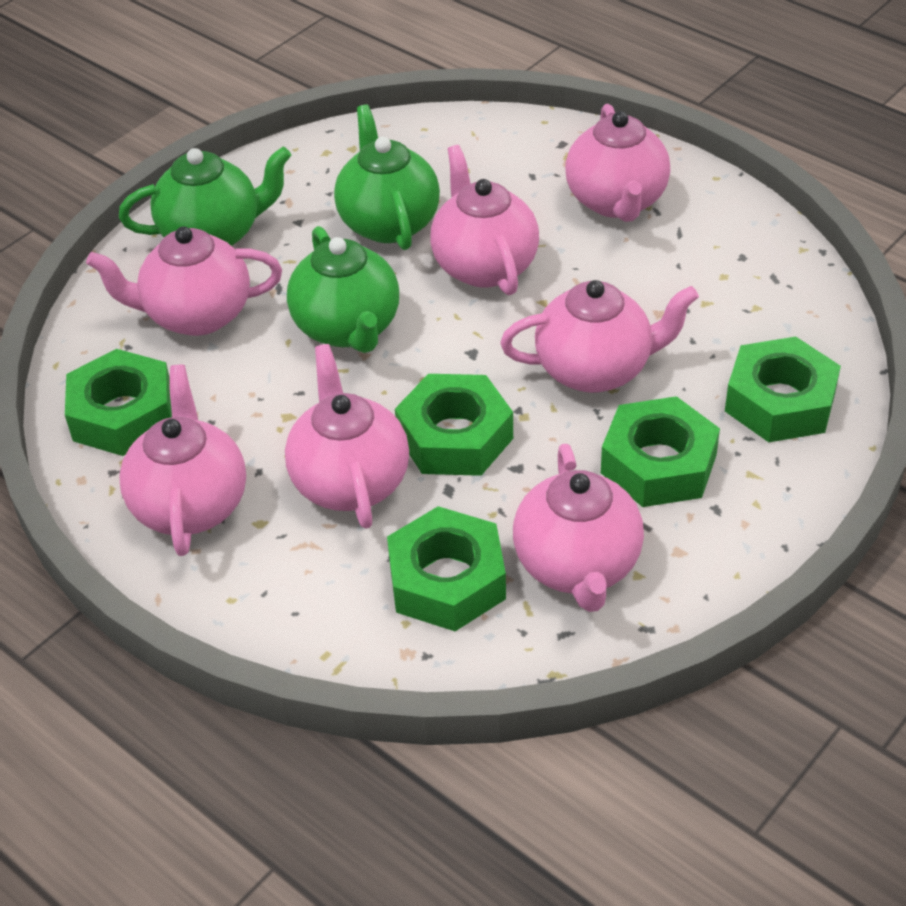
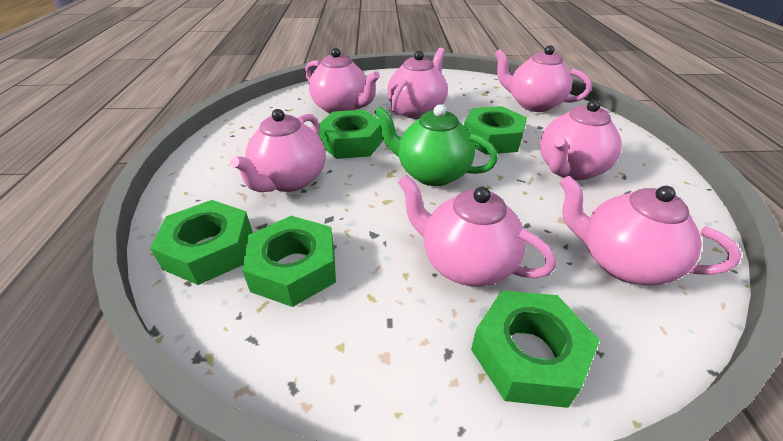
green teapot: 3 -> 1

